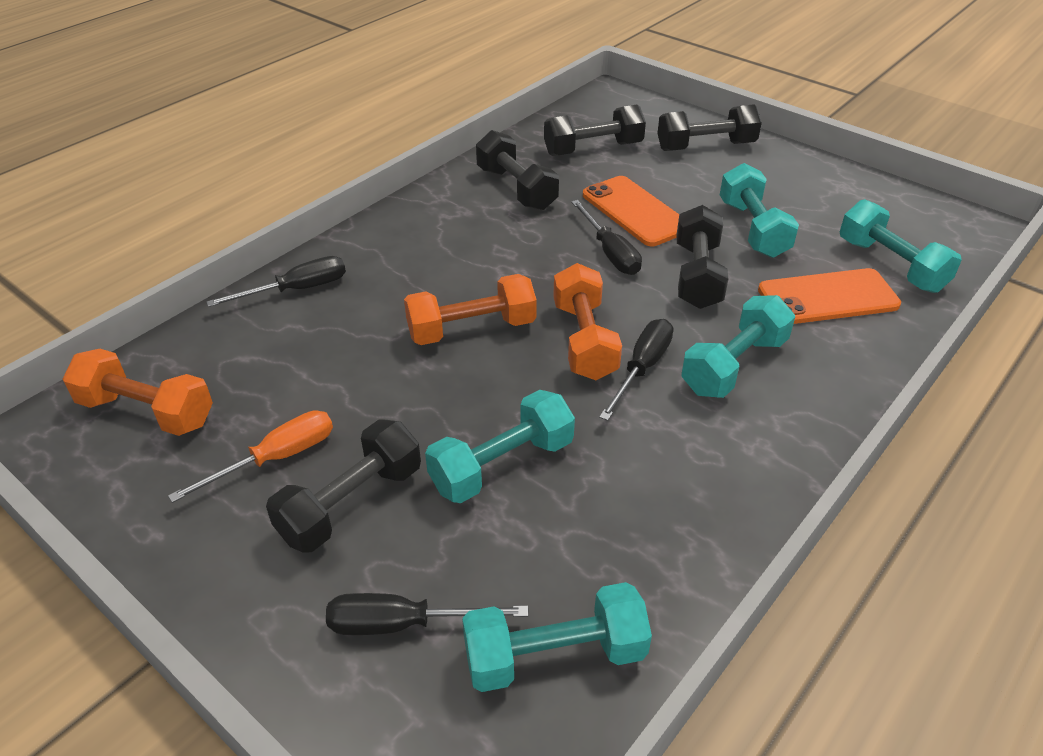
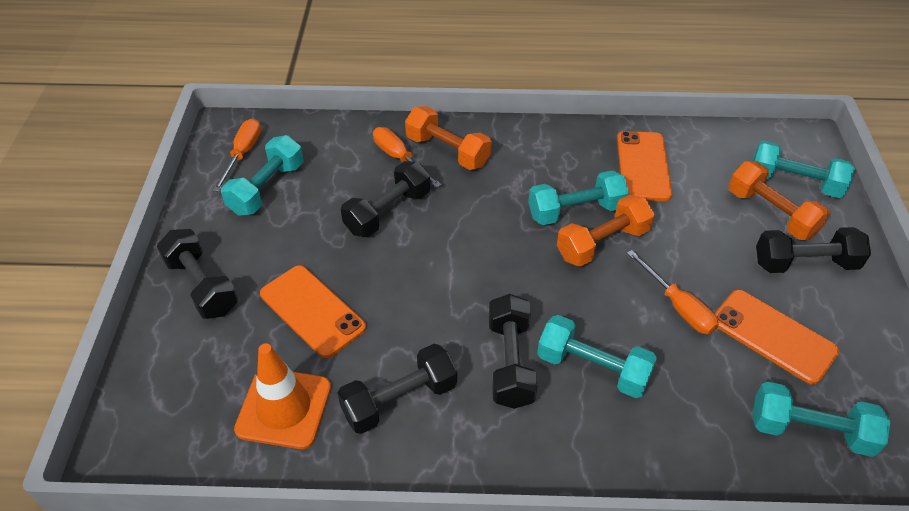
black screwdriver: 4 -> 0
orange phone: 2 -> 3
orange screwdriver: 1 -> 3
orange traffic cone: 0 -> 1

